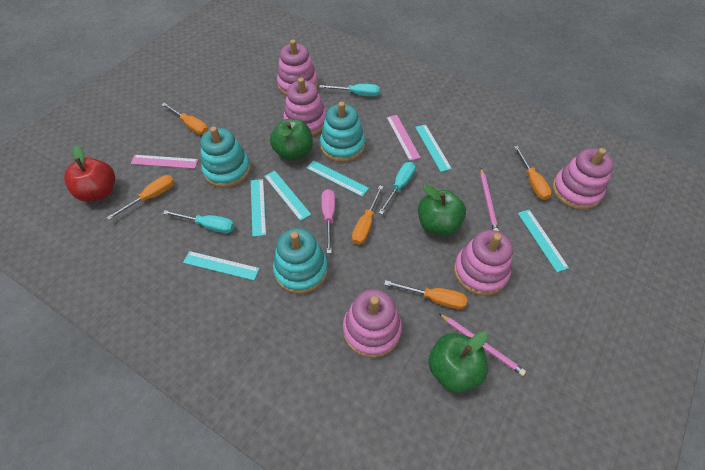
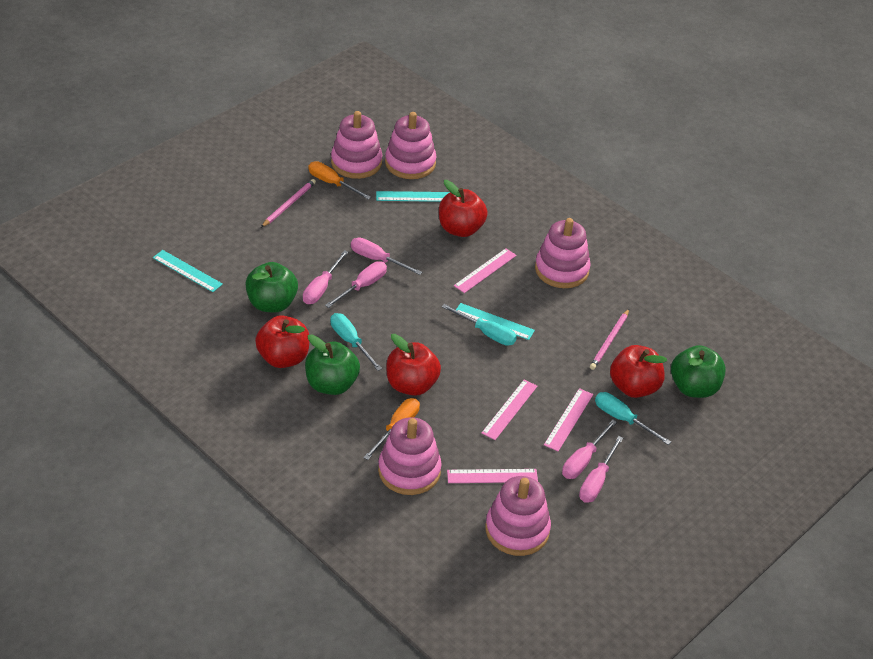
orange screwdriver: 5 -> 2
pink ruler: 2 -> 4
pink screwdriver: 1 -> 5
red apple: 1 -> 4
turquoise ruler: 6 -> 3
turquoise stacking toy: 3 -> 0

